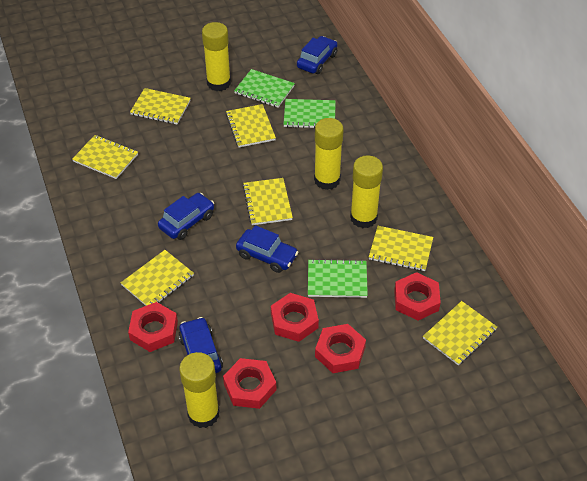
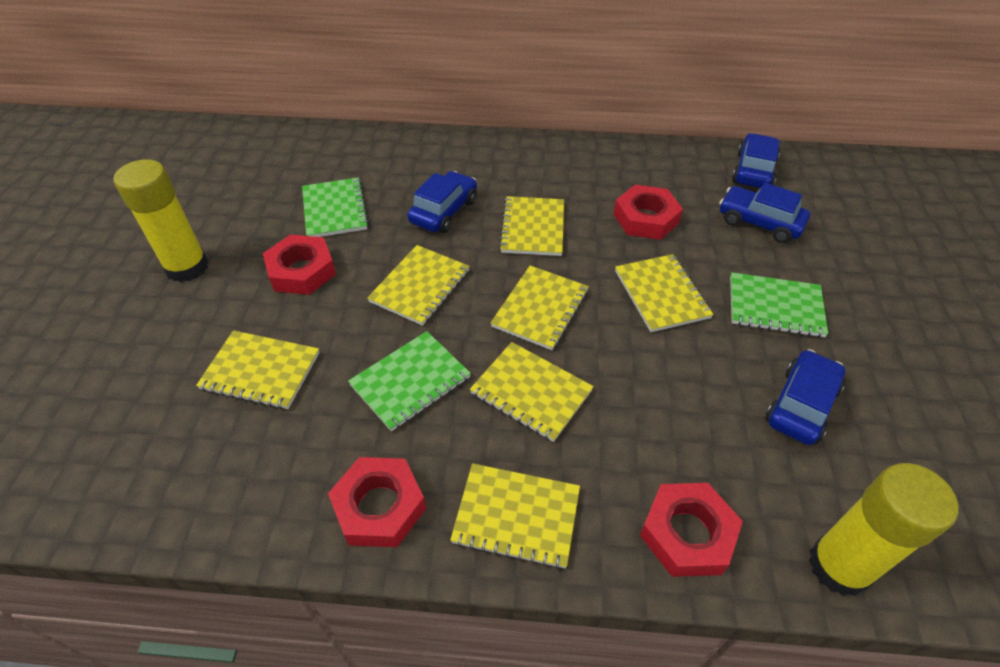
red nut: 5 -> 4
yellow glue stick: 4 -> 2

